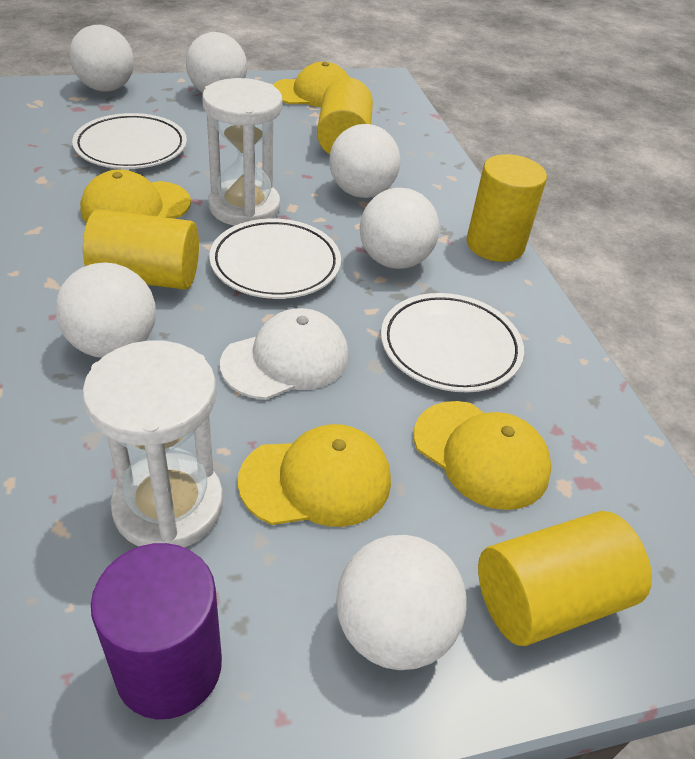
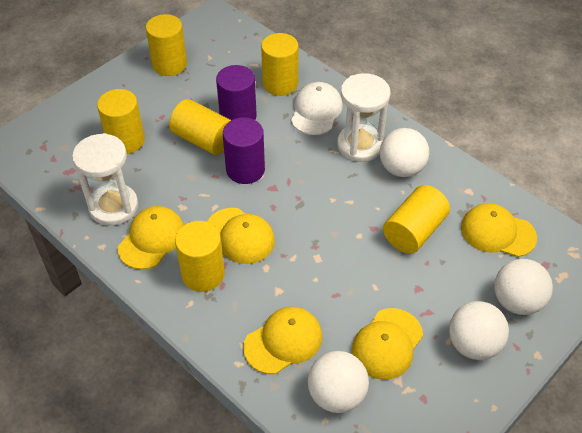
purple cylinder: 1 -> 2
white ball: 6 -> 4
white plate: 3 -> 0
yellow cap: 4 -> 5
yellow cylinder: 4 -> 6

